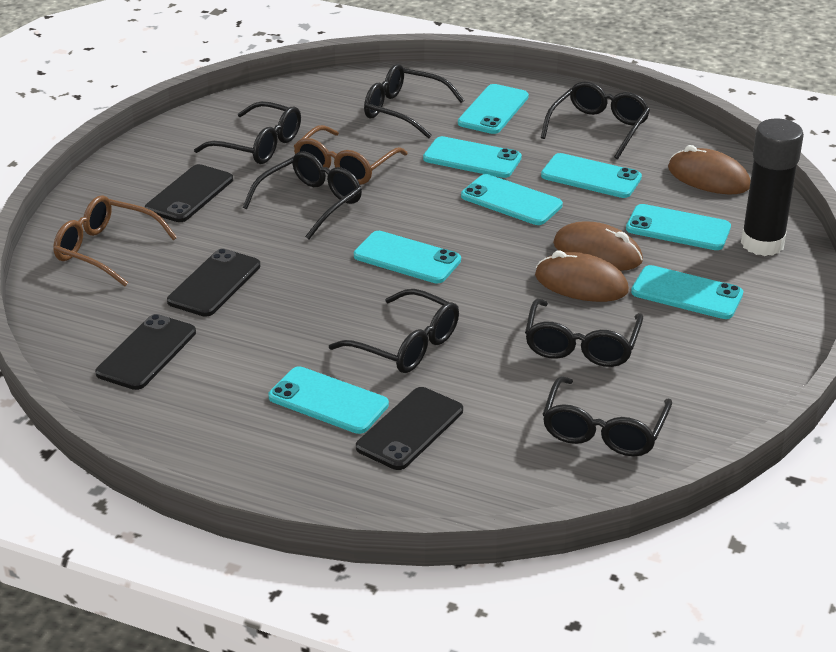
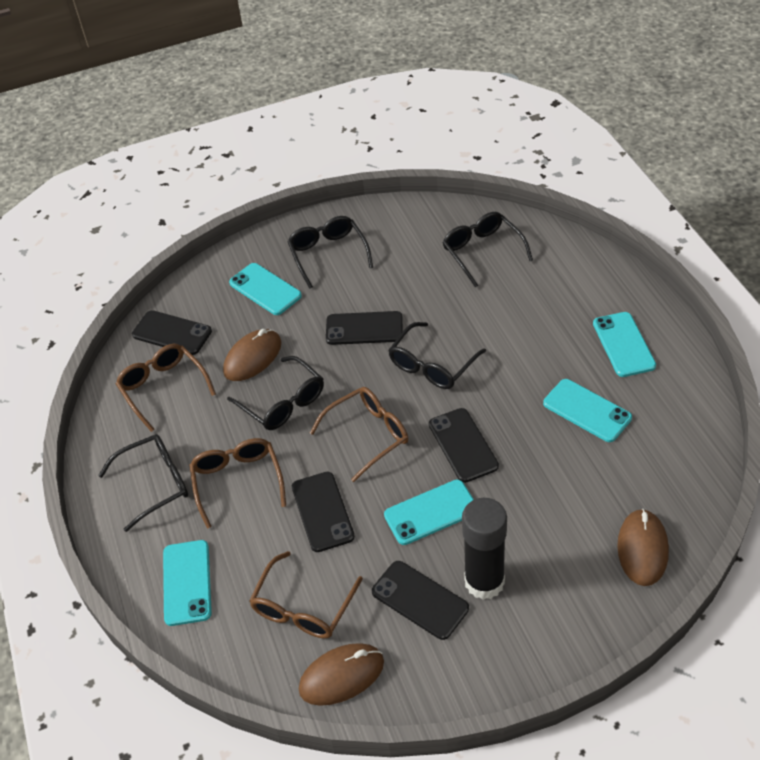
black glasses: 7 -> 5
black phone: 4 -> 5
brown glasses: 2 -> 4
turquoise phone: 8 -> 5

